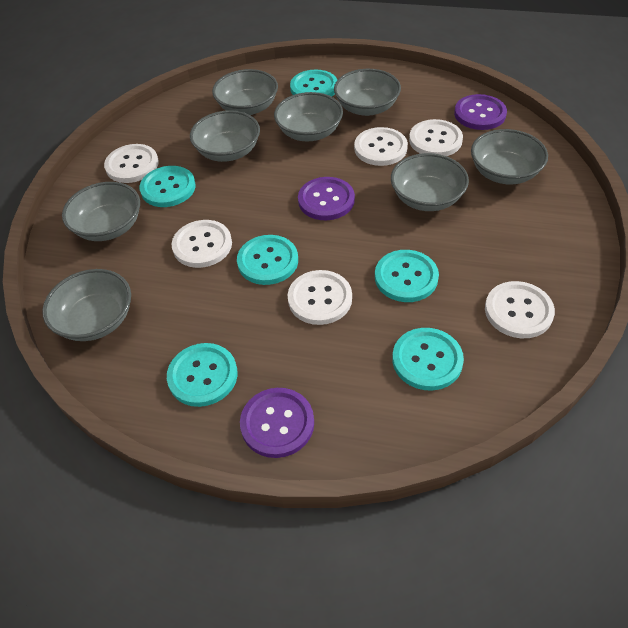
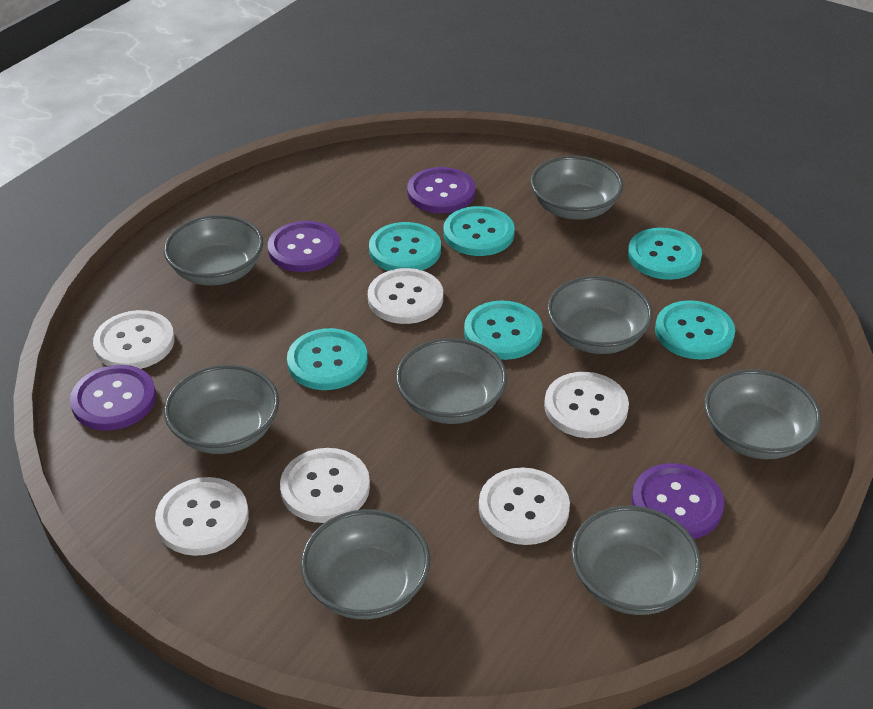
purple button: 3 -> 4

